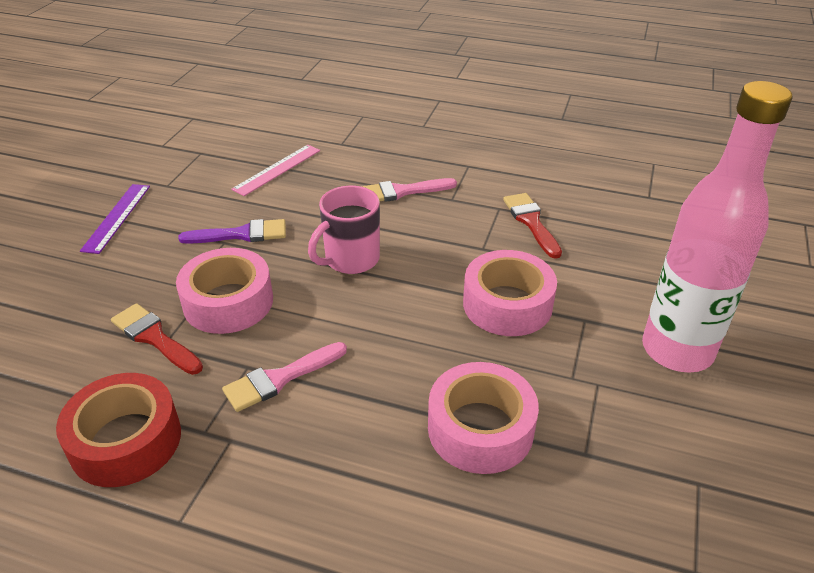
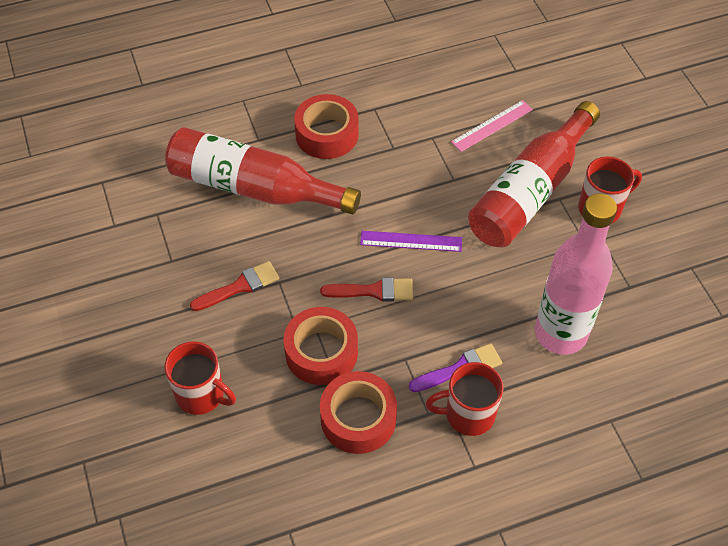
pink brush: 2 -> 0
pink mug: 1 -> 0
pink tape: 3 -> 0
red bottle: 0 -> 2
red mug: 0 -> 3
red tape: 1 -> 3

